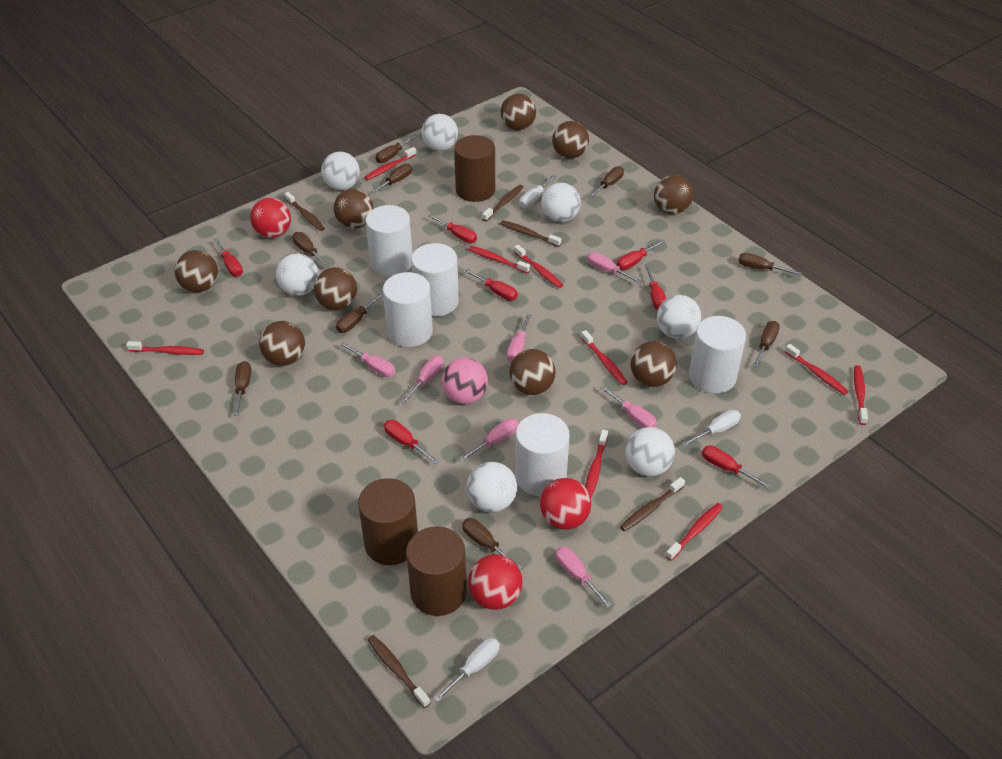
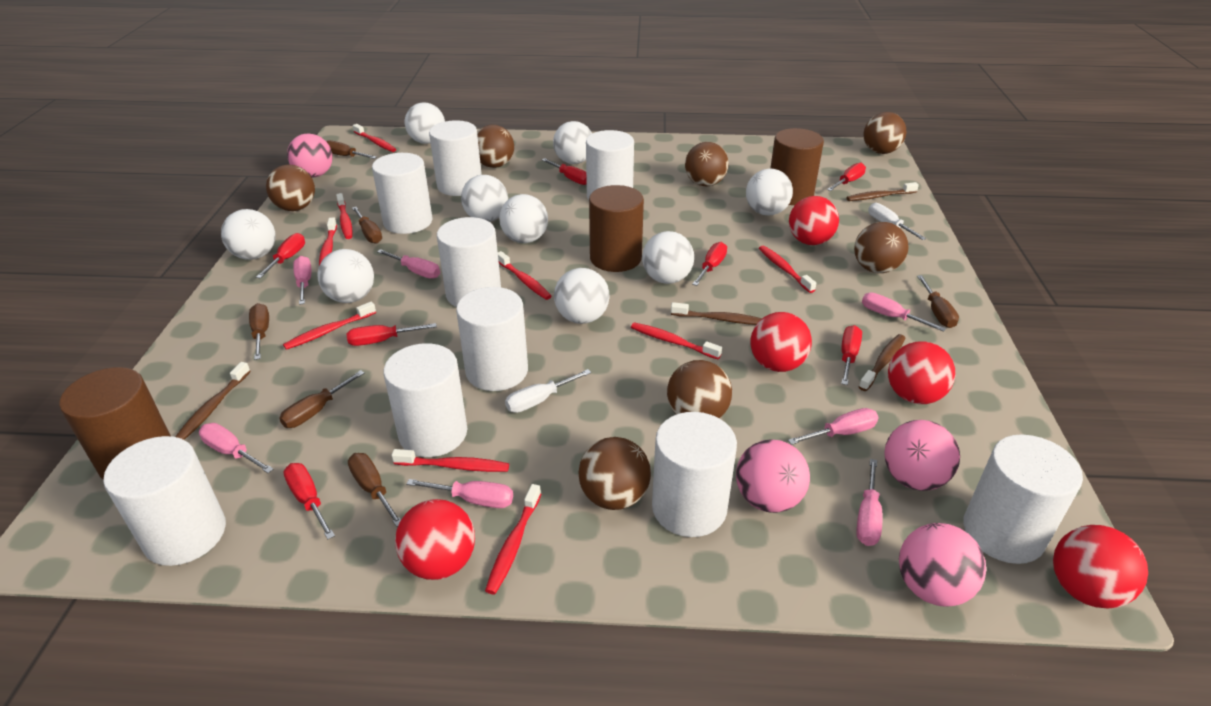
brown ball: 9 -> 7
brown screwdriver: 9 -> 6
brown toothbrush: 5 -> 4
pink ball: 1 -> 4
red ball: 3 -> 5
white ball: 7 -> 9
white cylinder: 5 -> 9
white screwdriver: 3 -> 2

